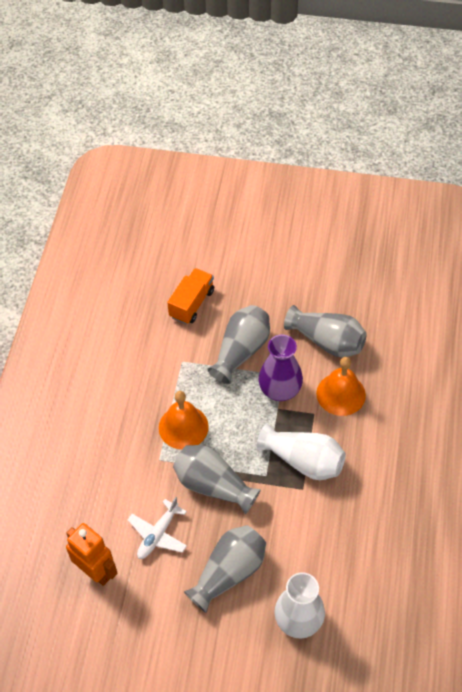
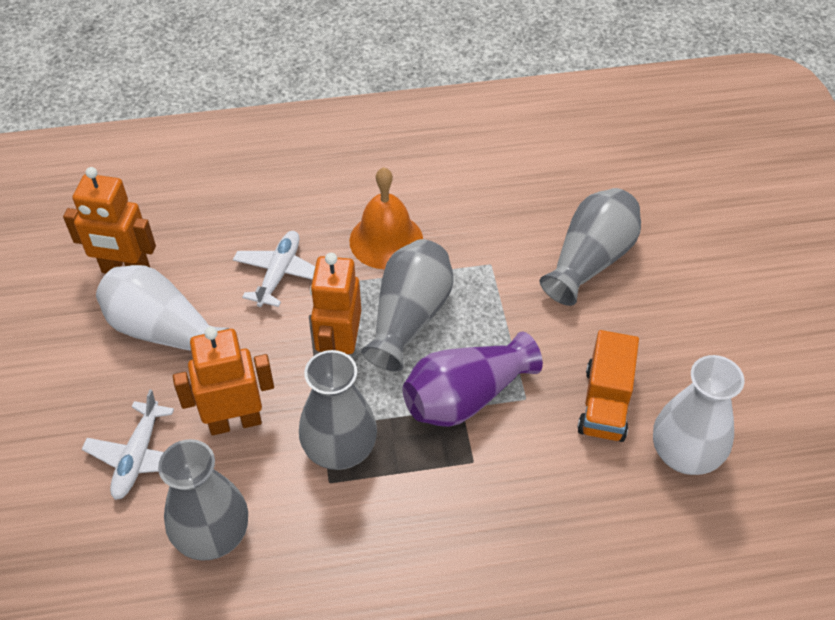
orange bell: 2 -> 1
orange robot: 1 -> 3
white plane: 1 -> 2

